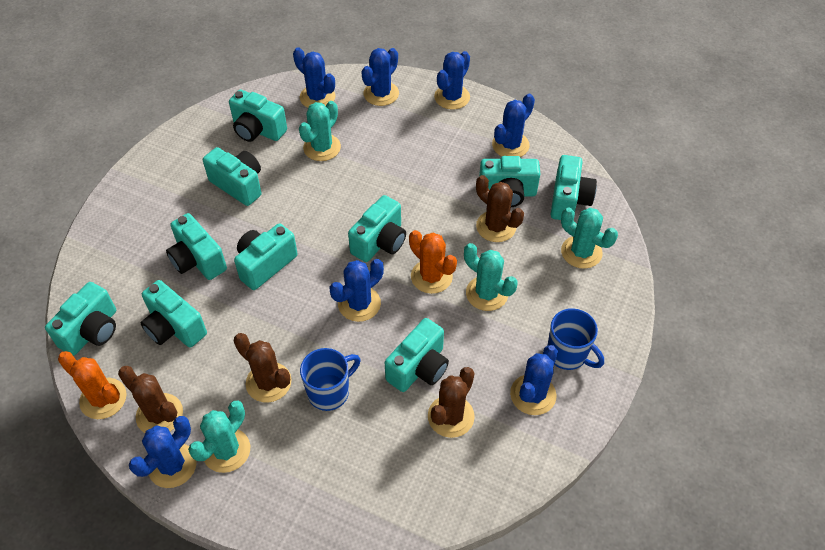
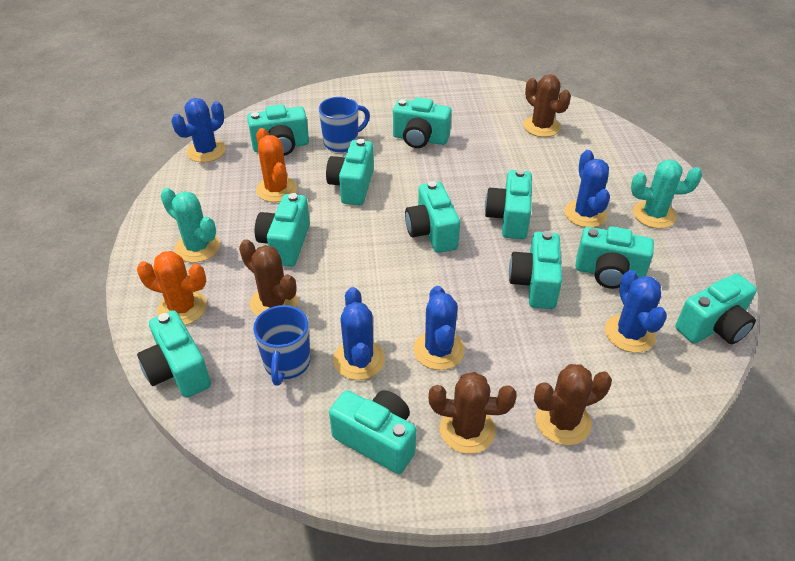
blue cactus: 7 -> 5
turquoise cactus: 4 -> 2
turquoise camera: 10 -> 11

